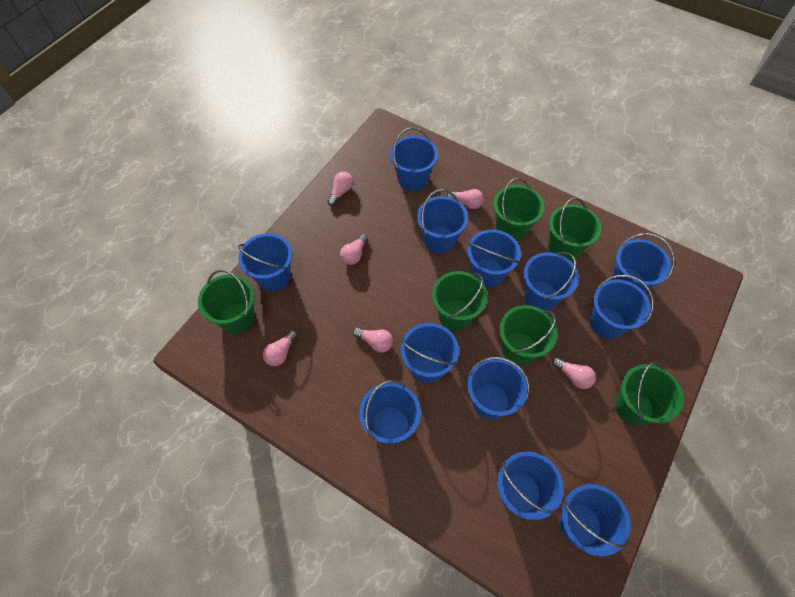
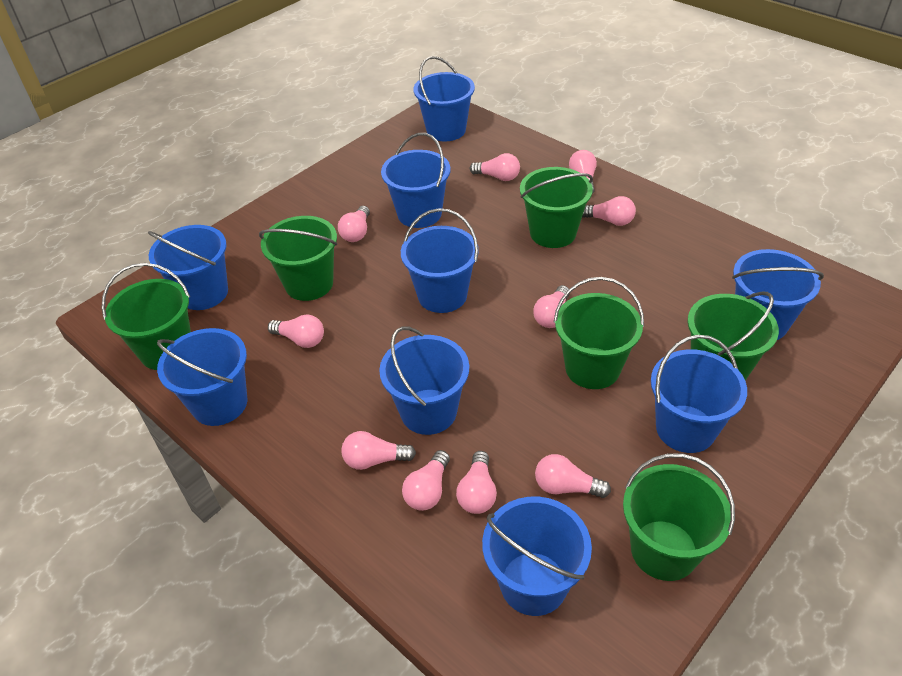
blue bucket: 12 -> 9
pink light bulb: 6 -> 10

